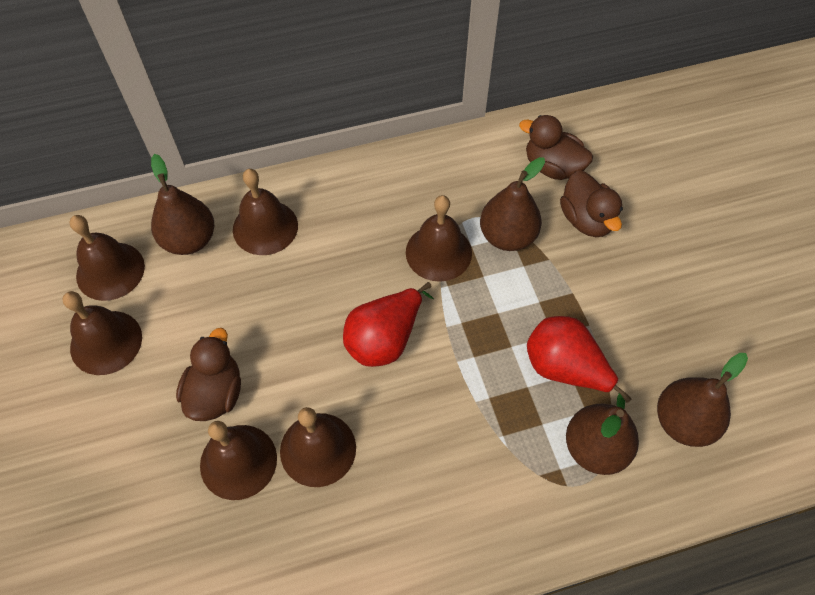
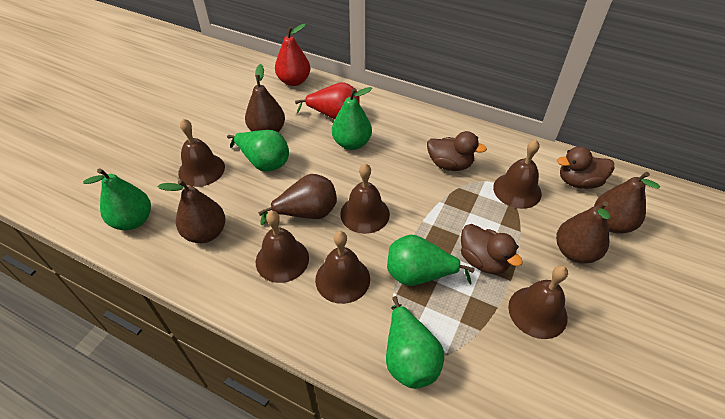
brown pear: 4 -> 5
green pear: 0 -> 5

